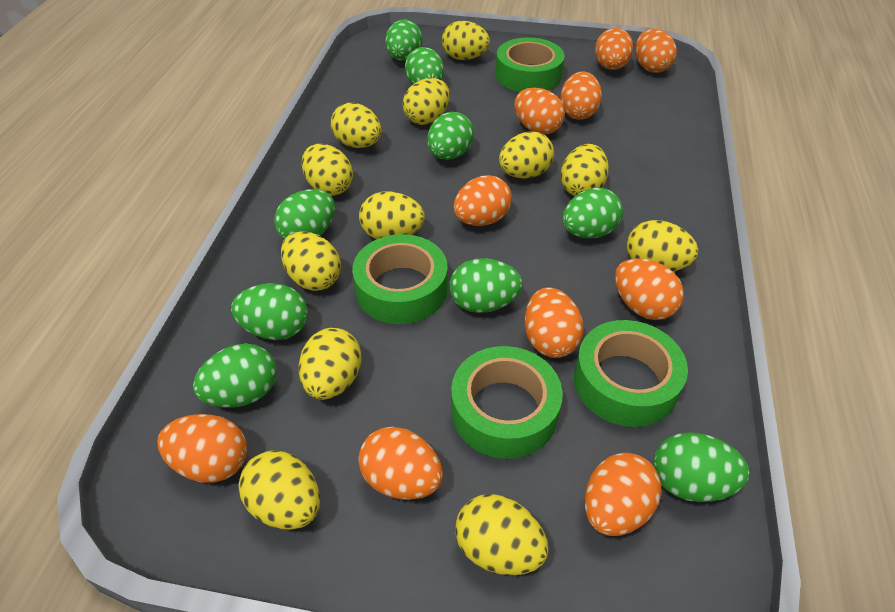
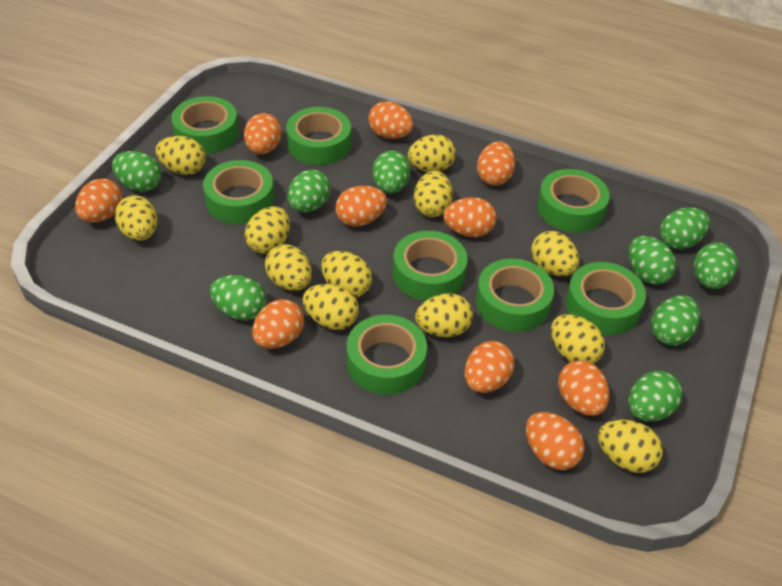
green tape: 4 -> 8

